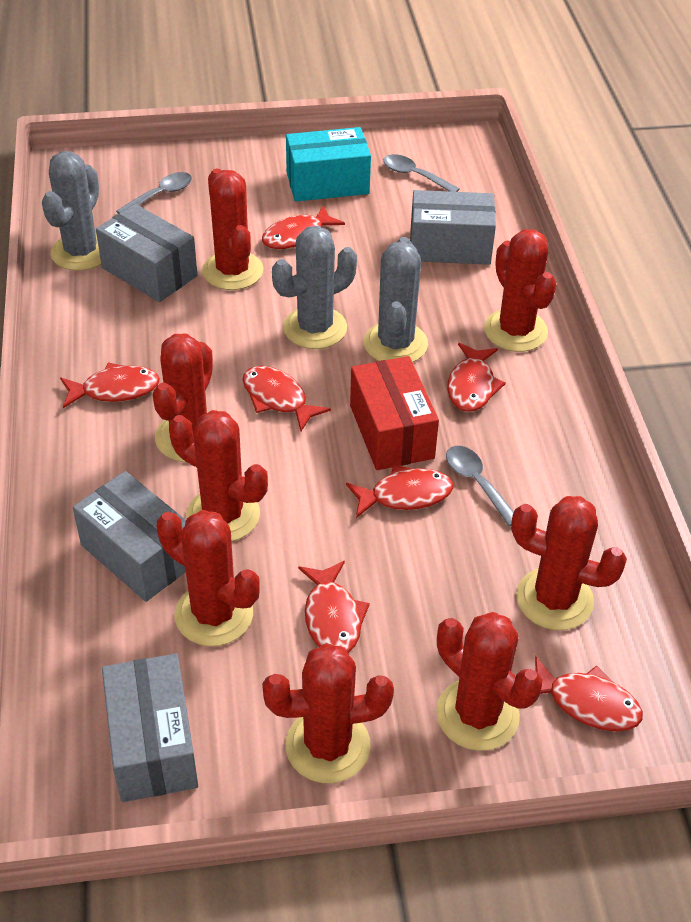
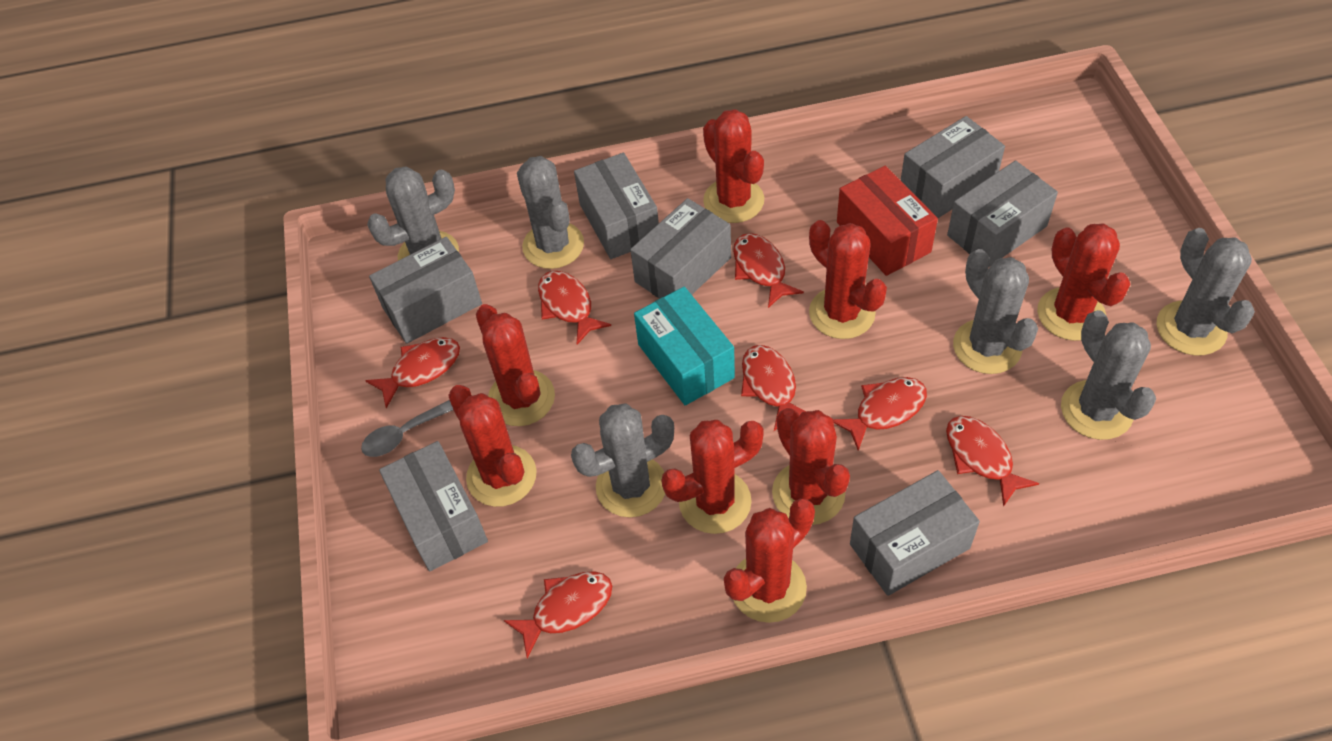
grey box: 4 -> 7
grey cactus: 3 -> 6
grey spoon: 3 -> 1

